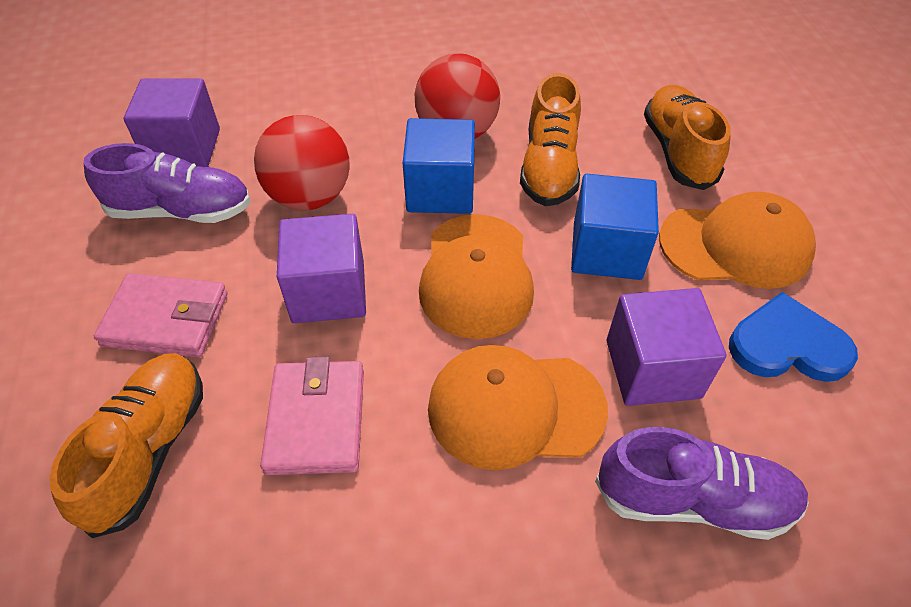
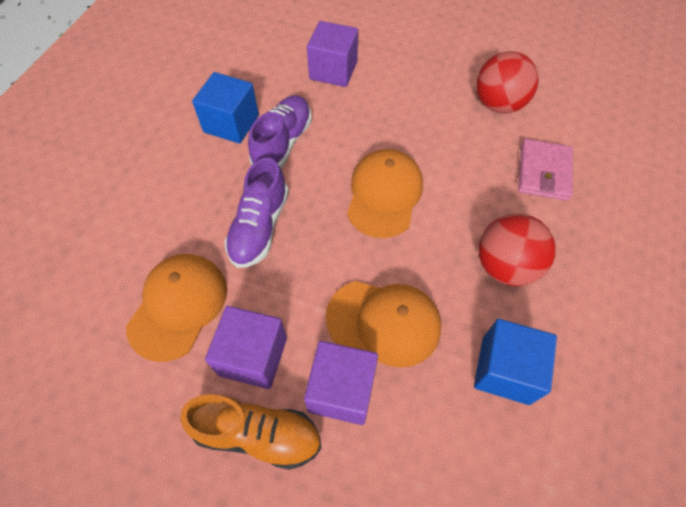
blue heart: 1 -> 0
orange shoe: 3 -> 1
pink wallet: 2 -> 1

